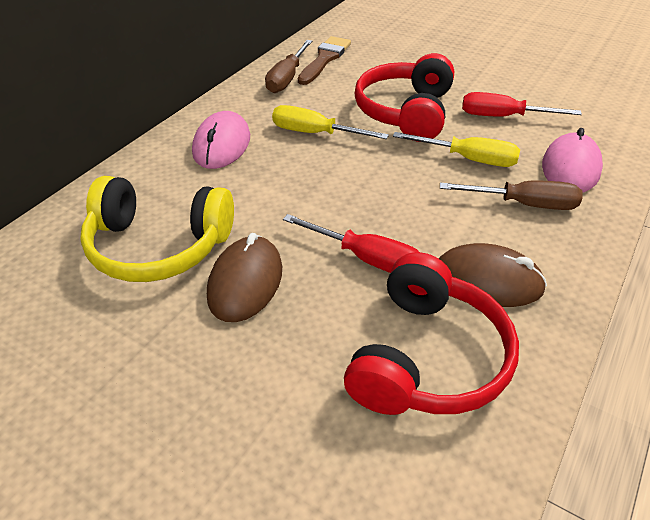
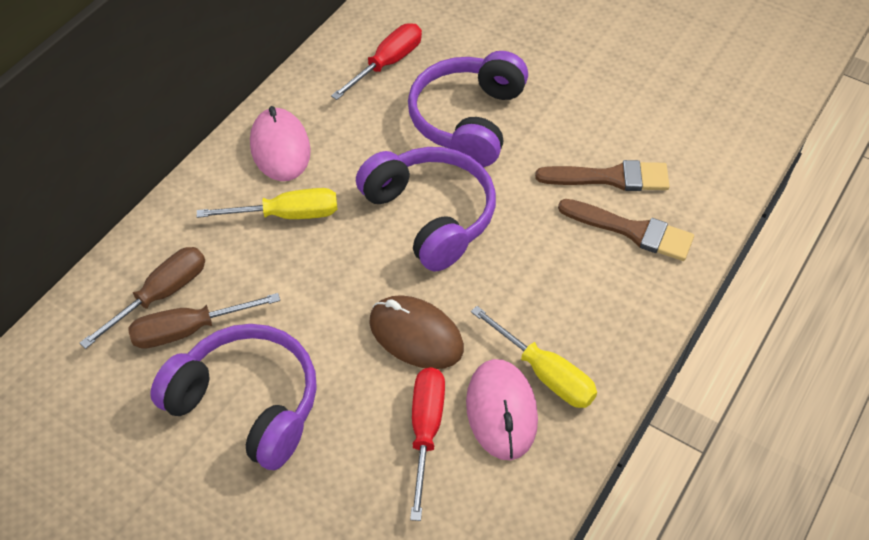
brown brush: 1 -> 2
brown mouse: 2 -> 1
purple headphones: 0 -> 3
red headphones: 2 -> 0
yellow headphones: 1 -> 0

